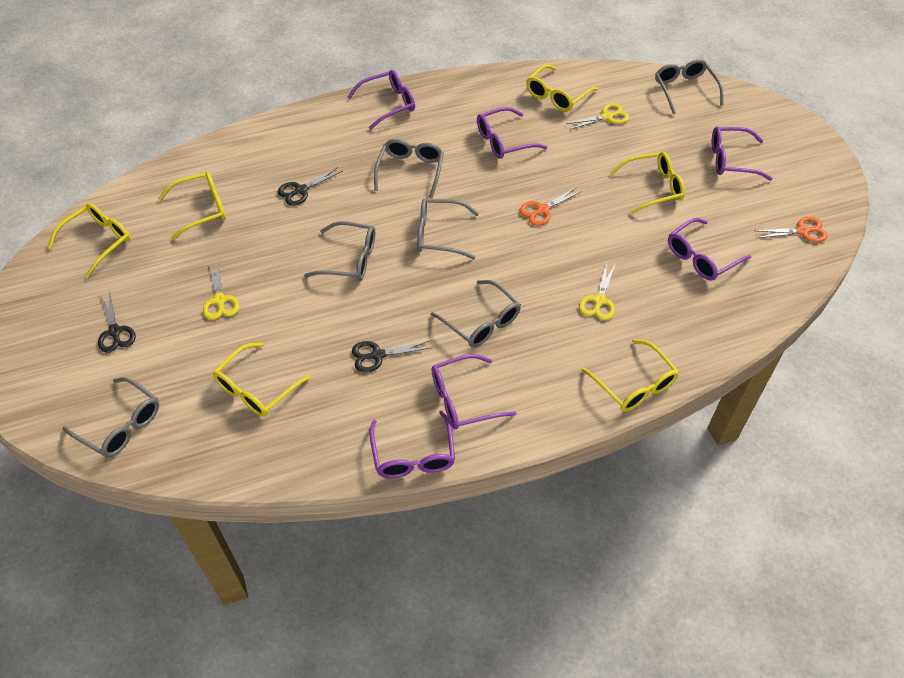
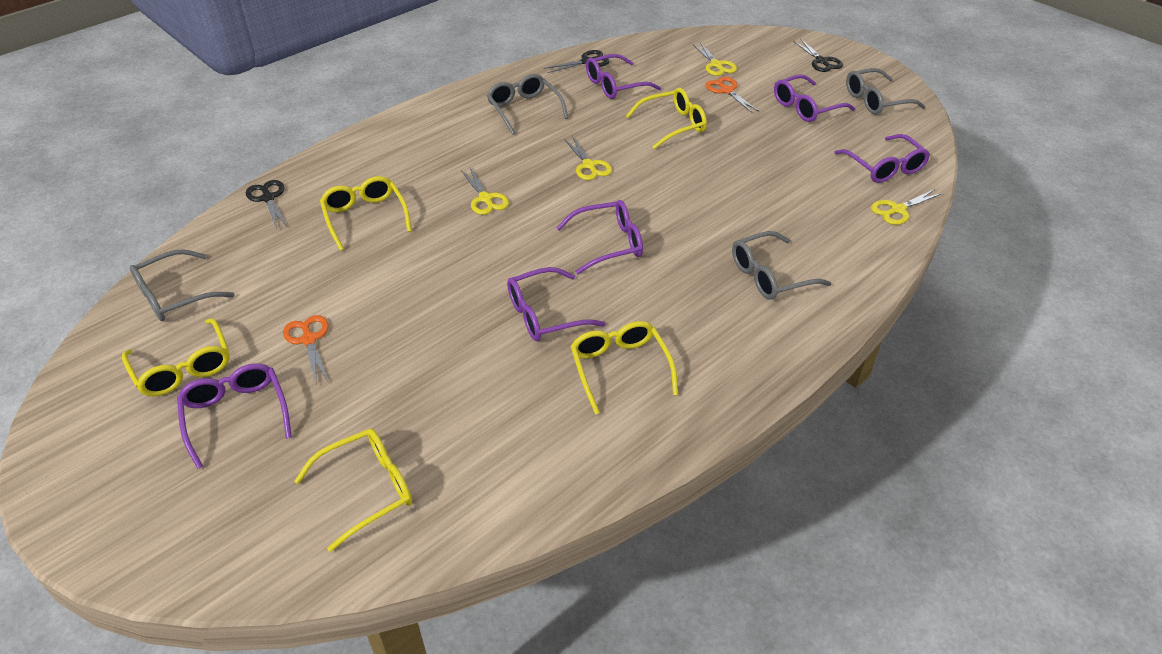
grey glasses: 6 -> 4
yellow glasses: 6 -> 5
yellow scissors: 3 -> 4

